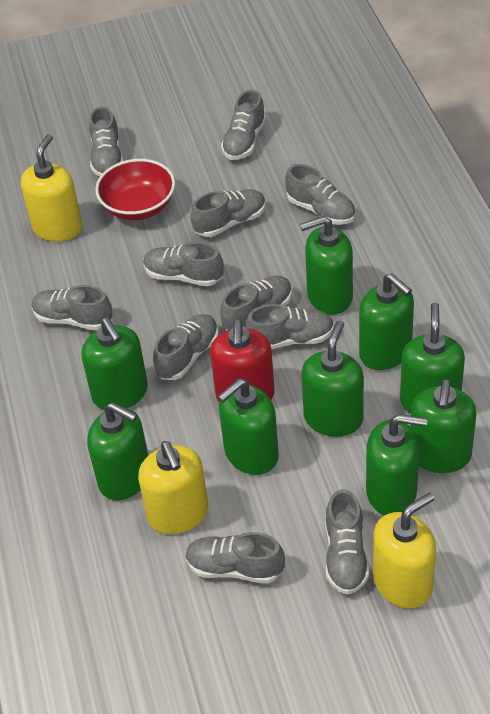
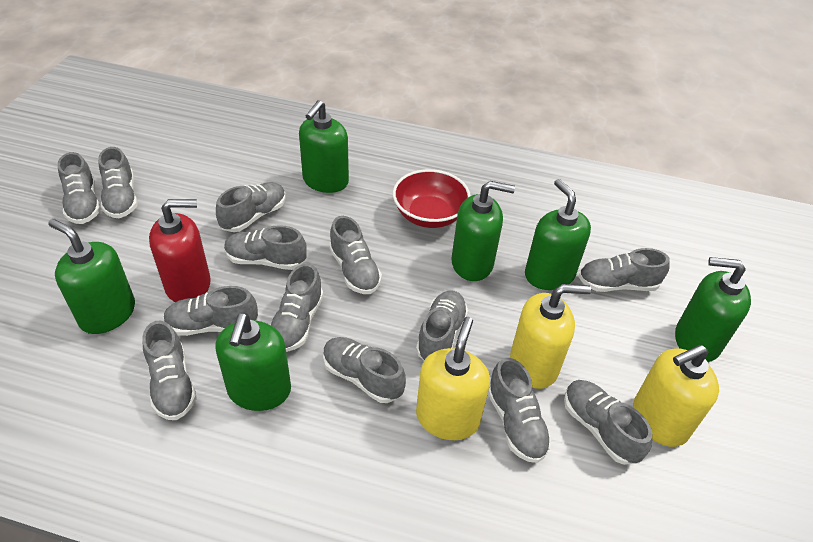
green soap dispenser: 9 -> 6
grey shoe: 11 -> 13

